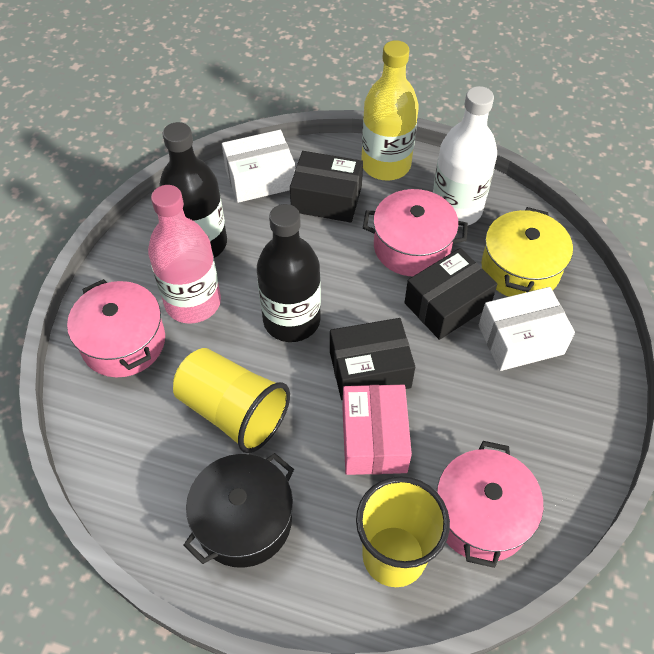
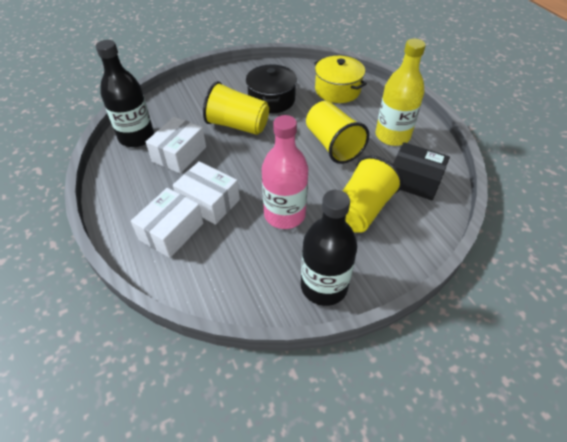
black box: 3 -> 1
pink box: 1 -> 0
pink pot: 3 -> 0
white bottle: 1 -> 0
white box: 2 -> 3
yellow cup: 2 -> 3

